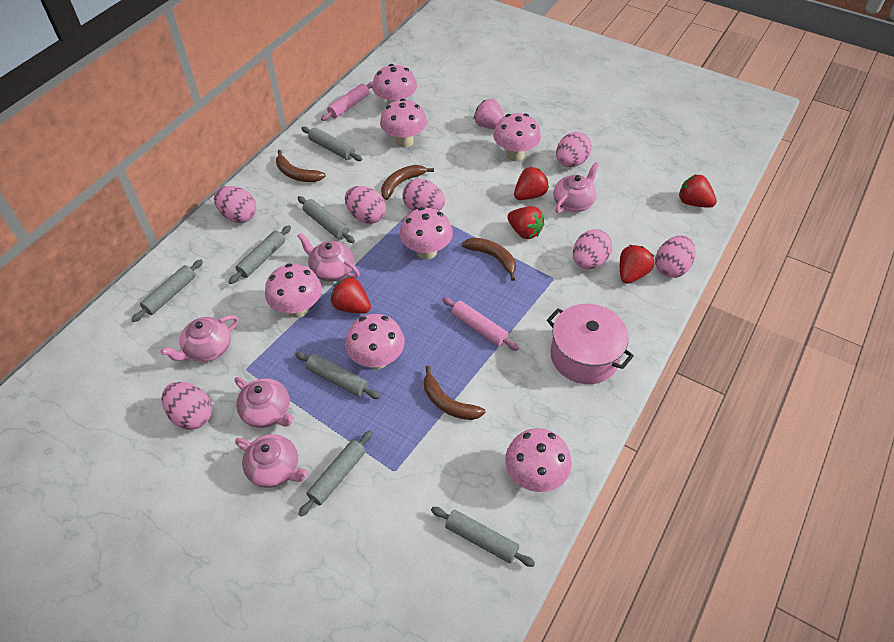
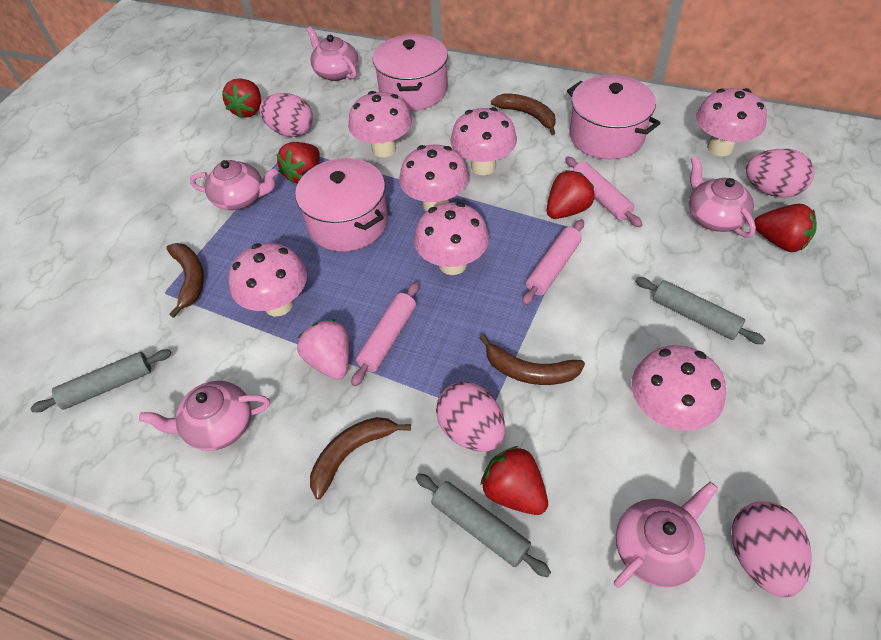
grey rolling pin: 7 -> 3
pink egg: 7 -> 4
pink pot: 1 -> 3
pink rolling pin: 2 -> 3

